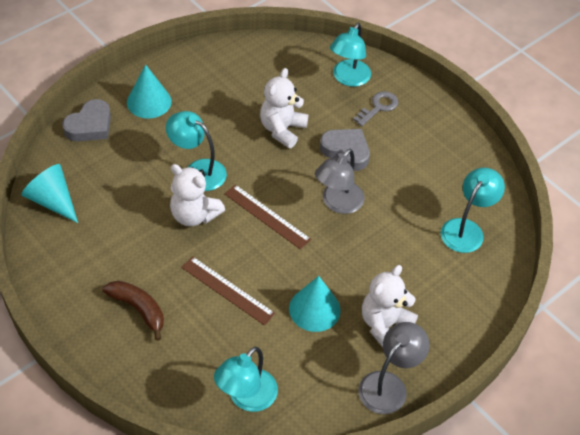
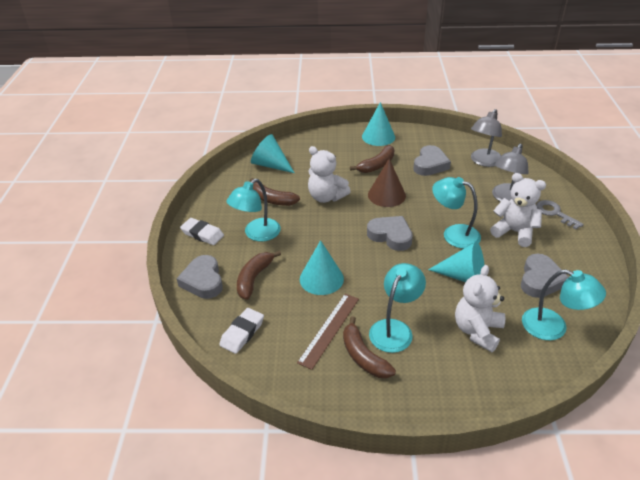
brown banana: 1 -> 4
brown cone: 0 -> 1
brown ruler: 2 -> 1
grey heart: 2 -> 4
turquoise cone: 3 -> 4
white eraser: 0 -> 2

